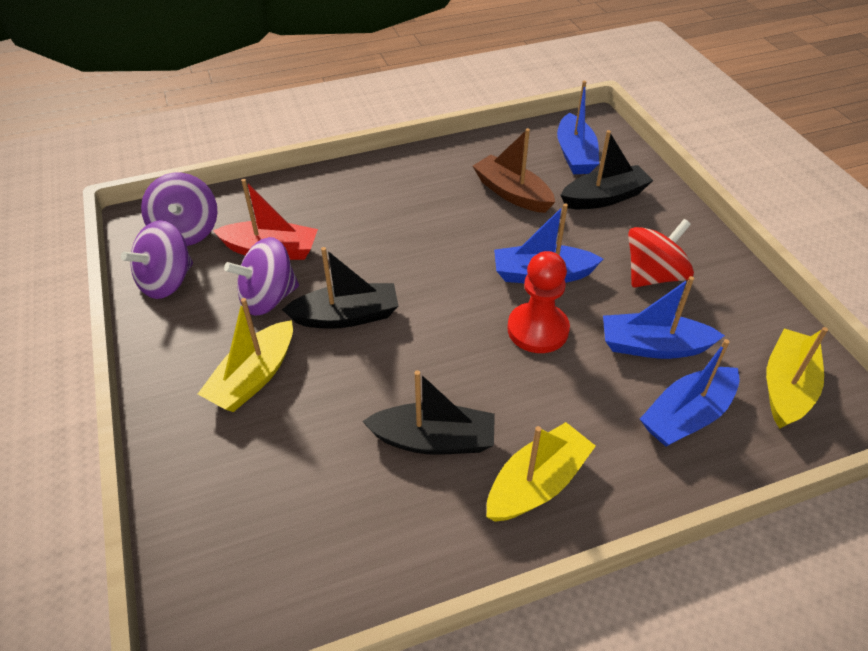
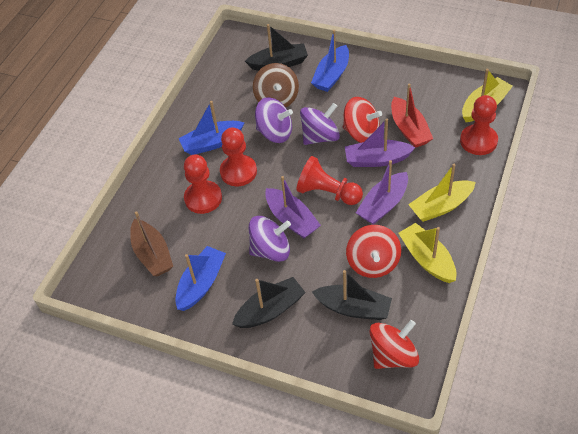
blue boat: 4 -> 3
brown spinning top: 0 -> 1
purple boat: 0 -> 3
red pawn: 1 -> 4
red spinning top: 1 -> 3

